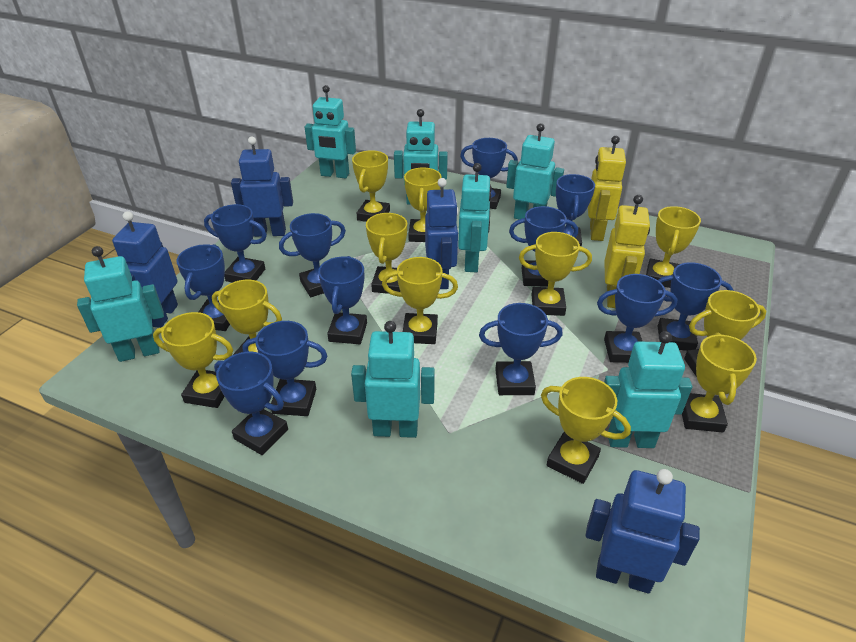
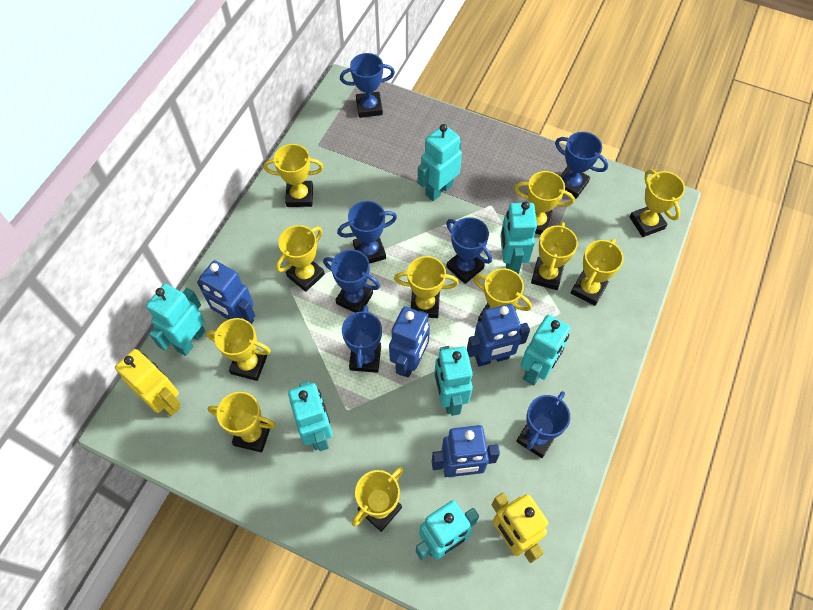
blue trophy: 12 -> 7

